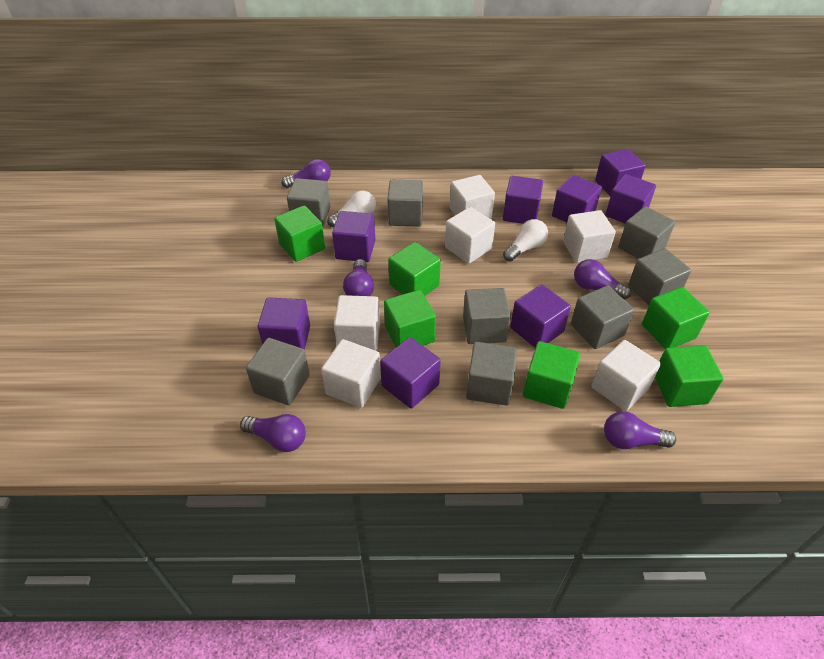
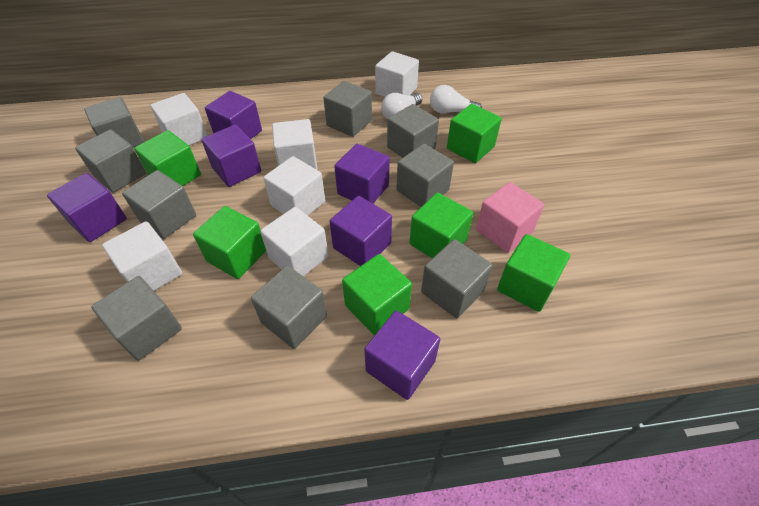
grey cube: 8 -> 9
pink cube: 0 -> 1
purple cube: 8 -> 6
purple light bulb: 5 -> 0

